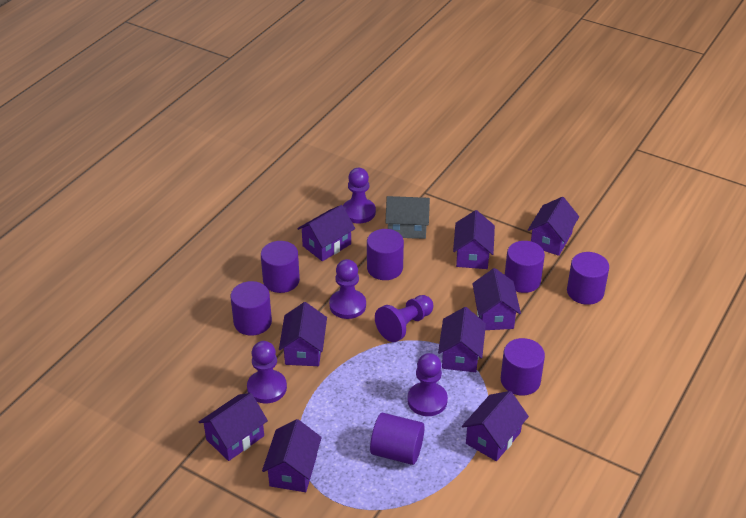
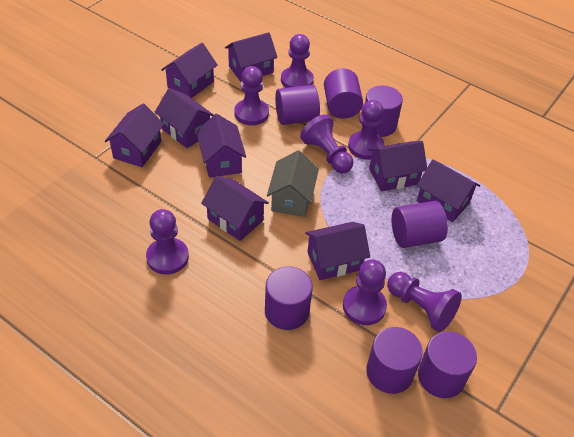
purple pawn: 5 -> 7

